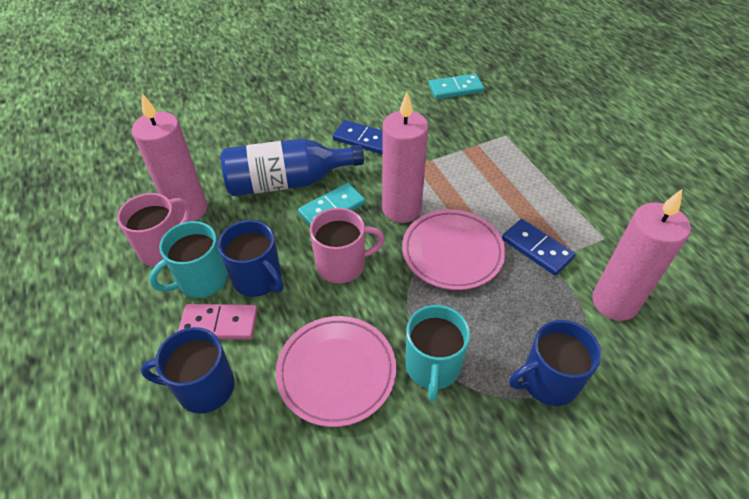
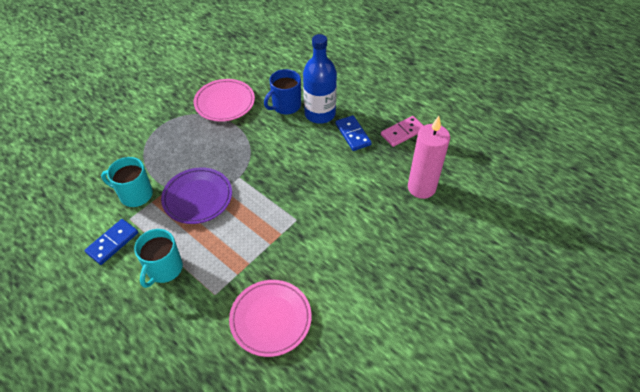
blue mug: 3 -> 1
pink candle: 3 -> 1
pink mug: 2 -> 0
purple plate: 0 -> 1
turquoise domino: 2 -> 0

